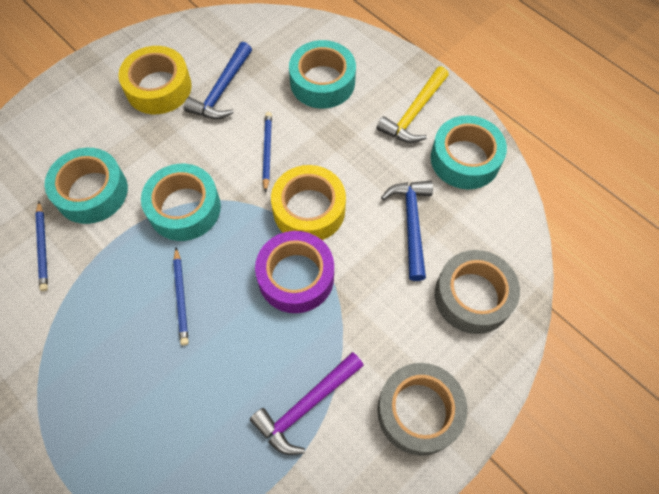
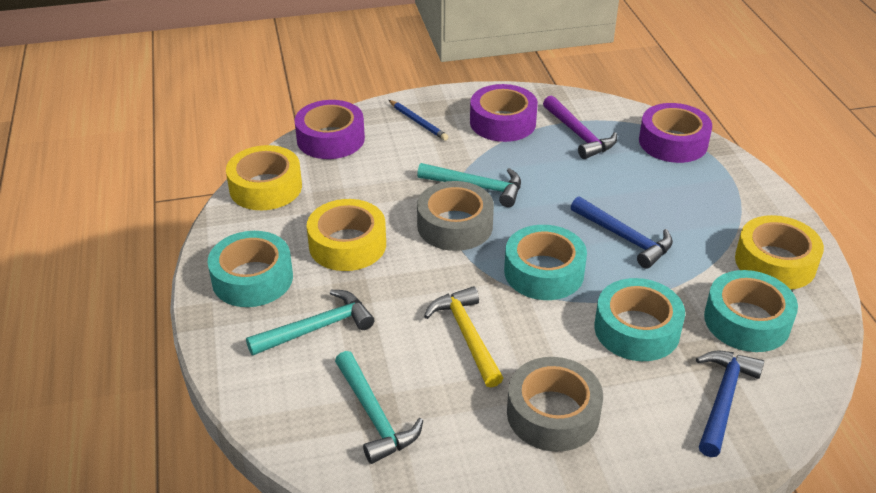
blue pencil: 3 -> 1
purple tape: 1 -> 3
turquoise hammer: 0 -> 3
yellow tape: 2 -> 3

